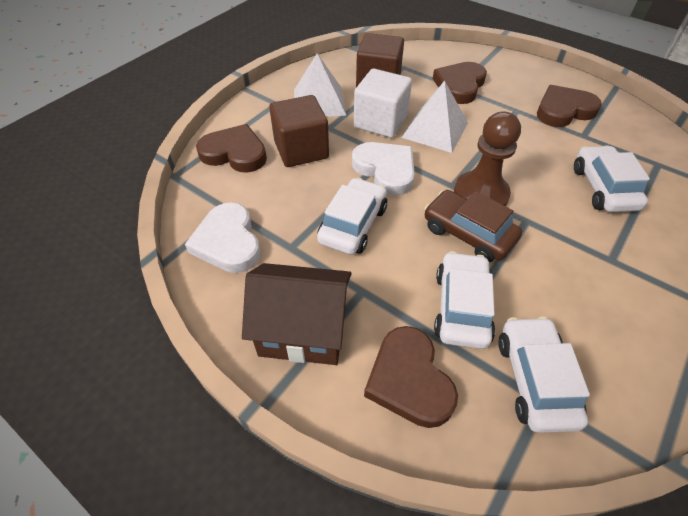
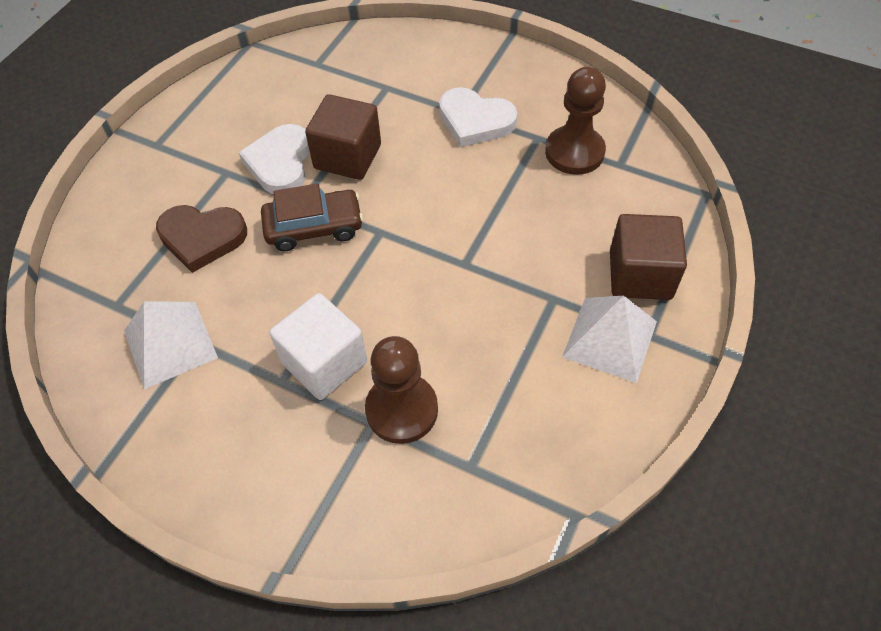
brown heart: 4 -> 1
brown house: 1 -> 0
brown pawn: 1 -> 2
white car: 4 -> 0

